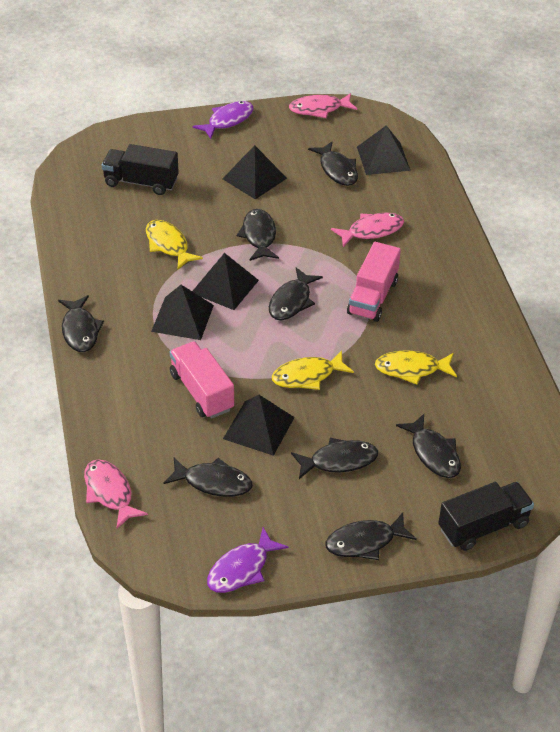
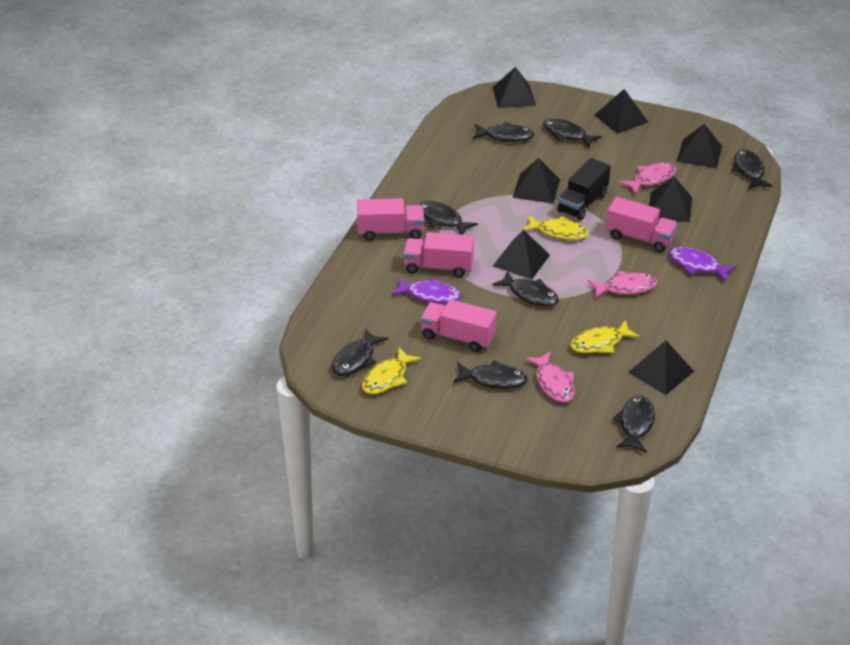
black pyramid: 5 -> 7
black truck: 2 -> 1
pink truck: 2 -> 4

